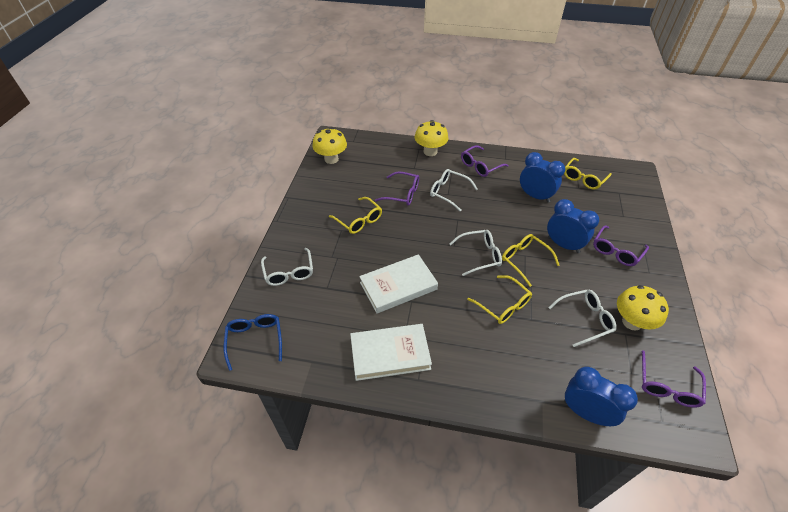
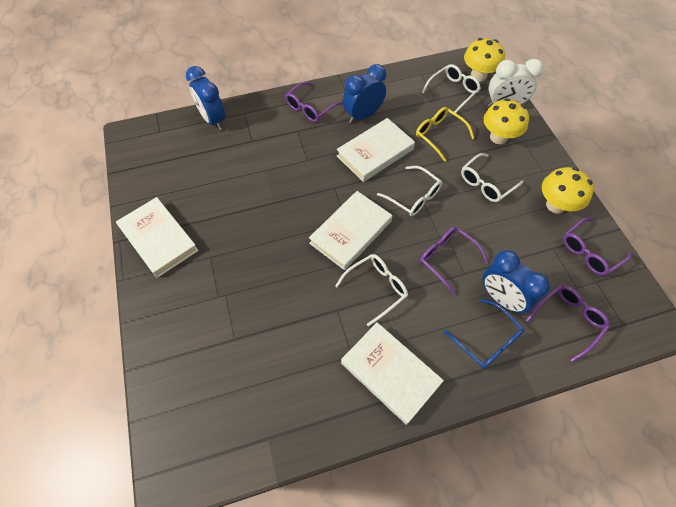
white book: 2 -> 4
white clock: 0 -> 1
yellow glasses: 4 -> 1

